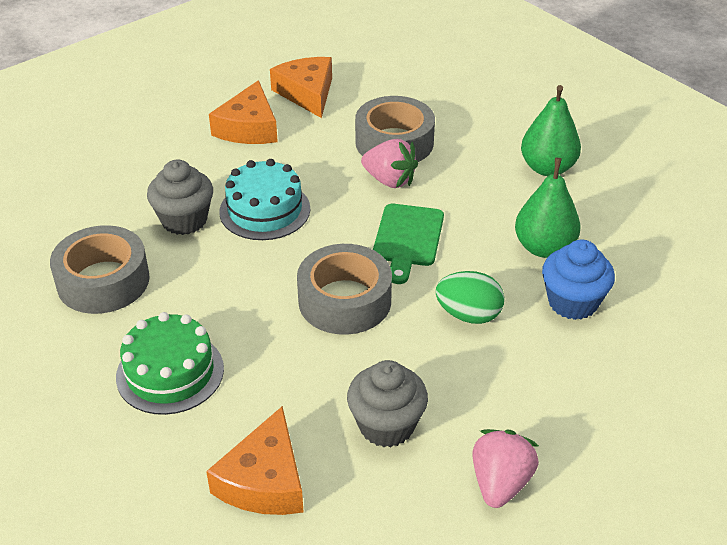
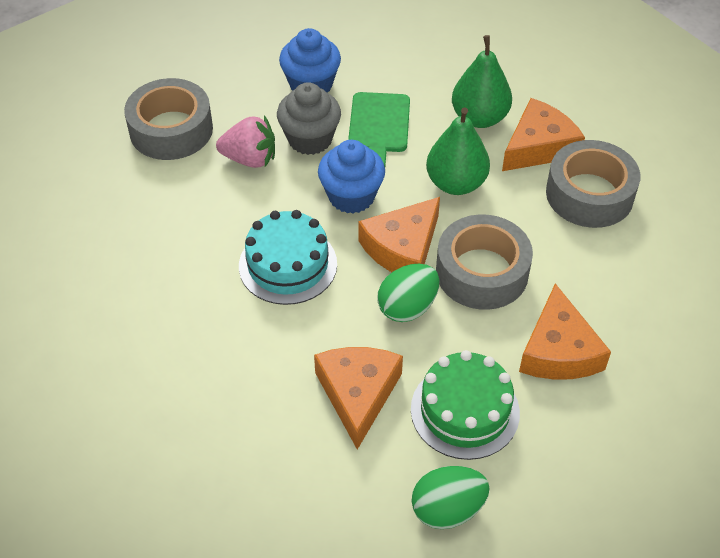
blue cupcake: 1 -> 2
green egg: 1 -> 2
grey cupcake: 2 -> 1
orange cheese: 3 -> 4
pink strawberry: 2 -> 1

